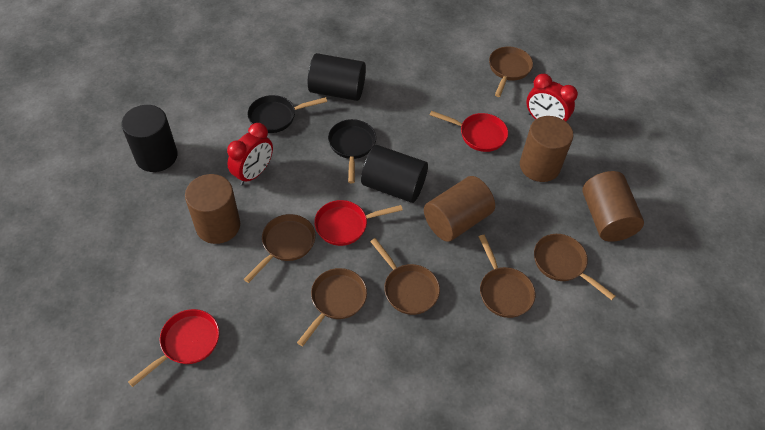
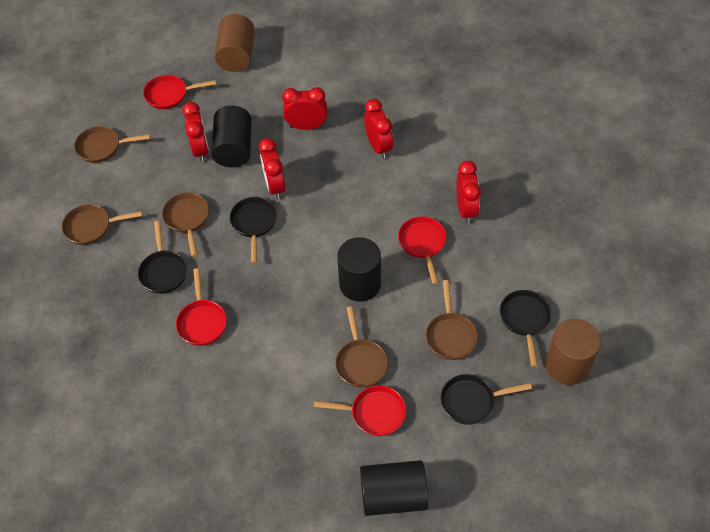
black pan: 2 -> 4
brown cylinder: 4 -> 2
brown pan: 6 -> 5
red clock: 2 -> 5
red pan: 3 -> 4

